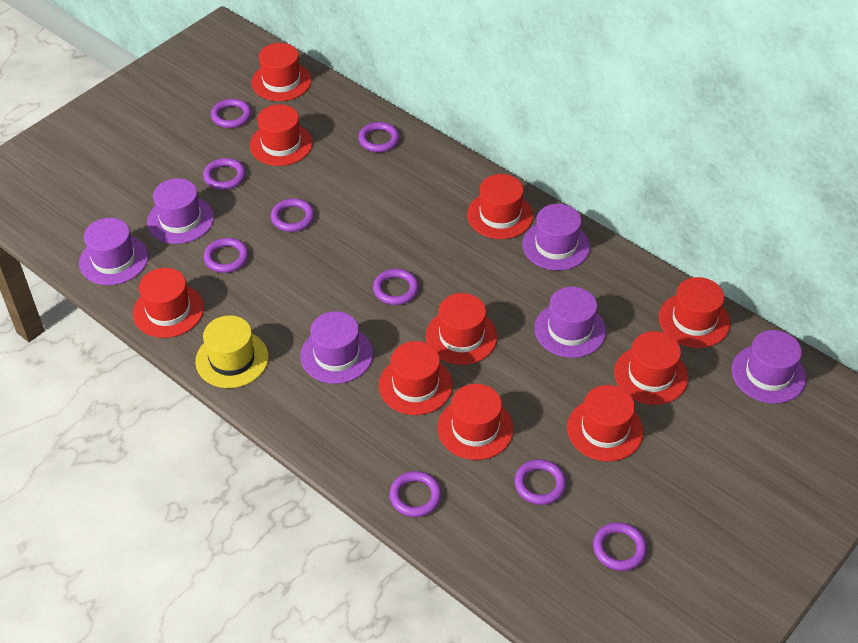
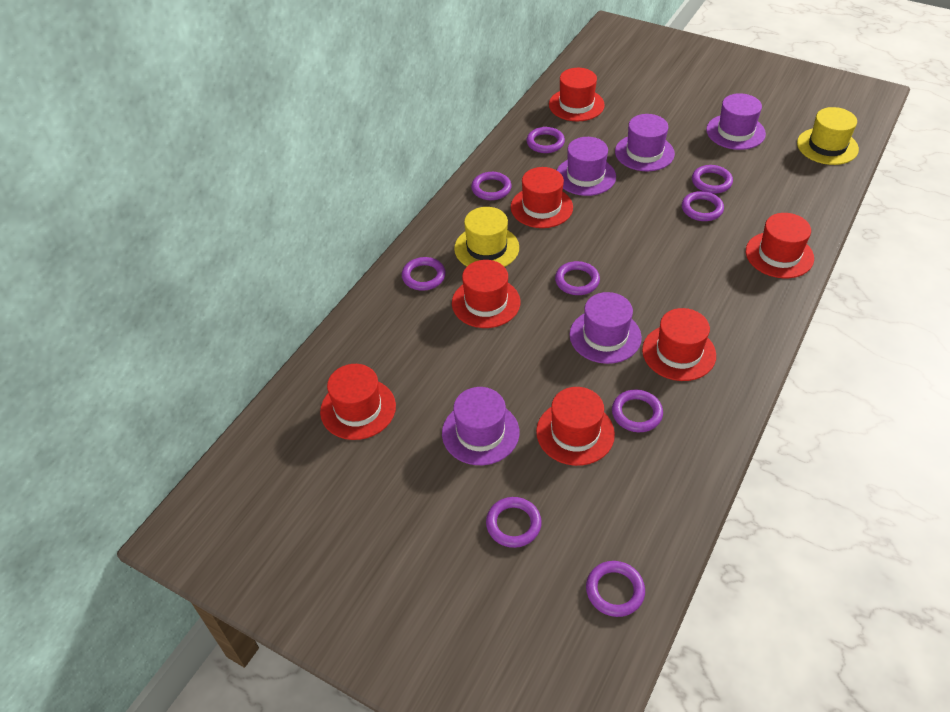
purple hat: 6 -> 5
red hat: 10 -> 7
yellow hat: 1 -> 2

